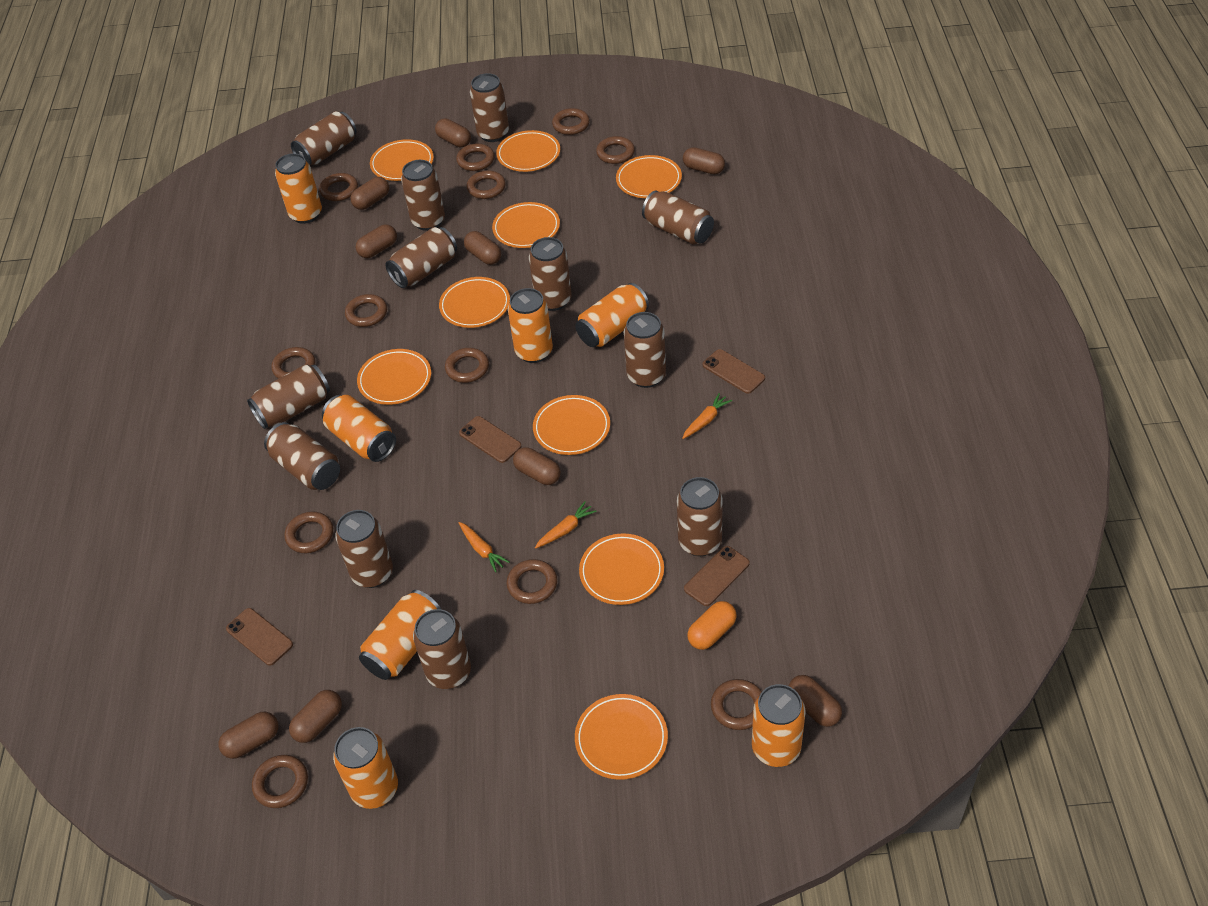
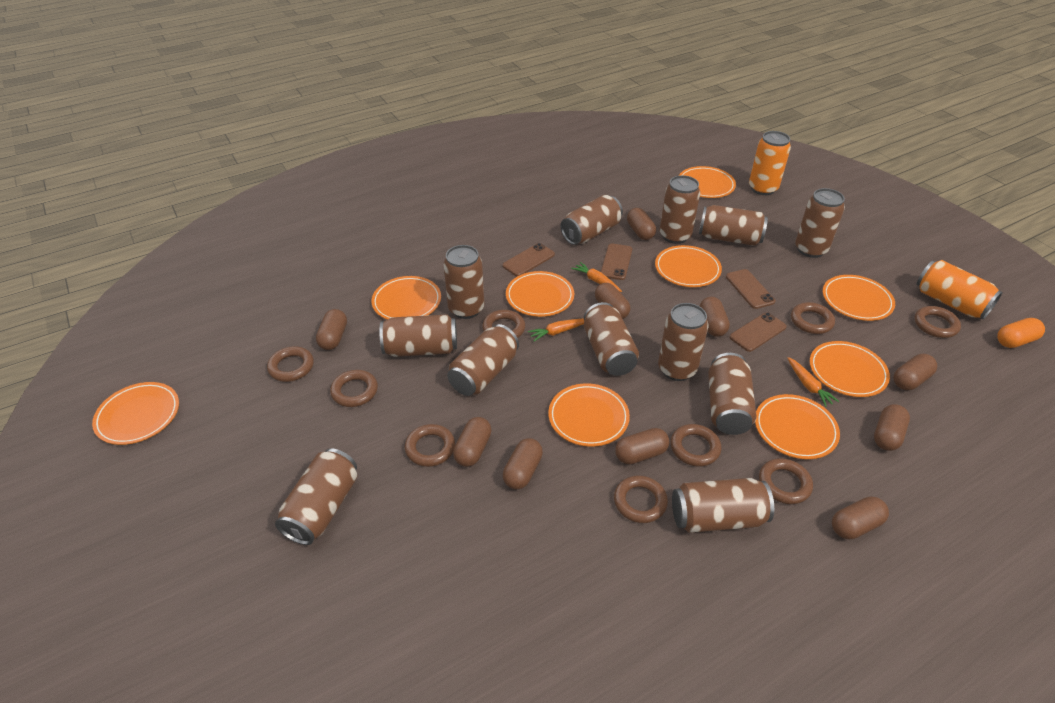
brown capsule: 9 -> 10
brown ring: 12 -> 9
orange can: 7 -> 2

